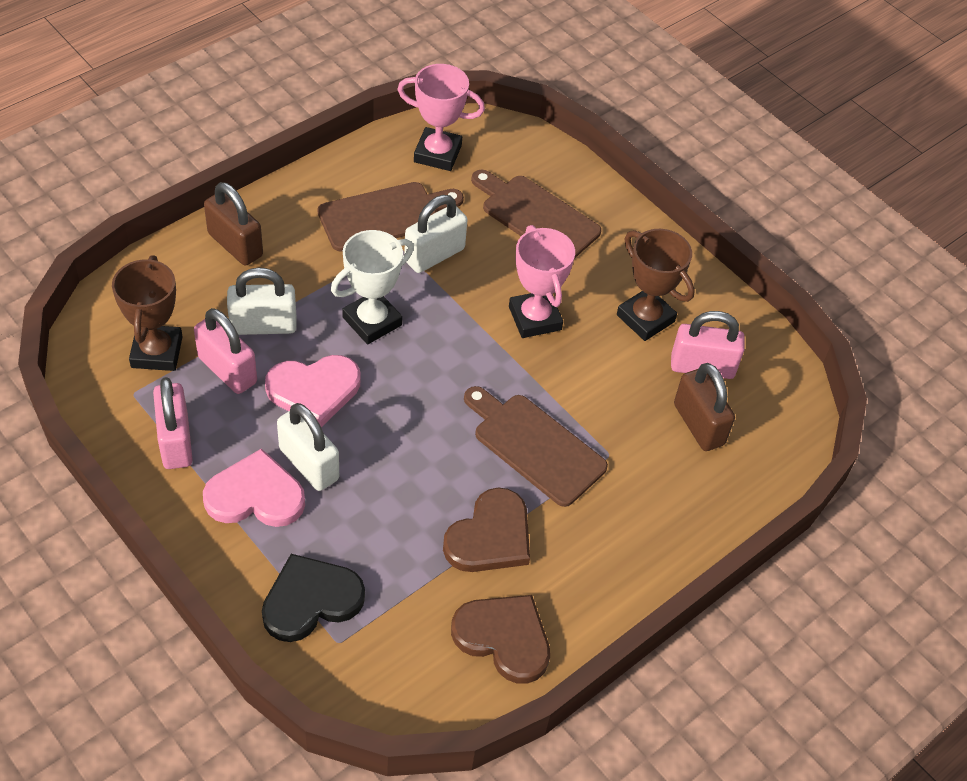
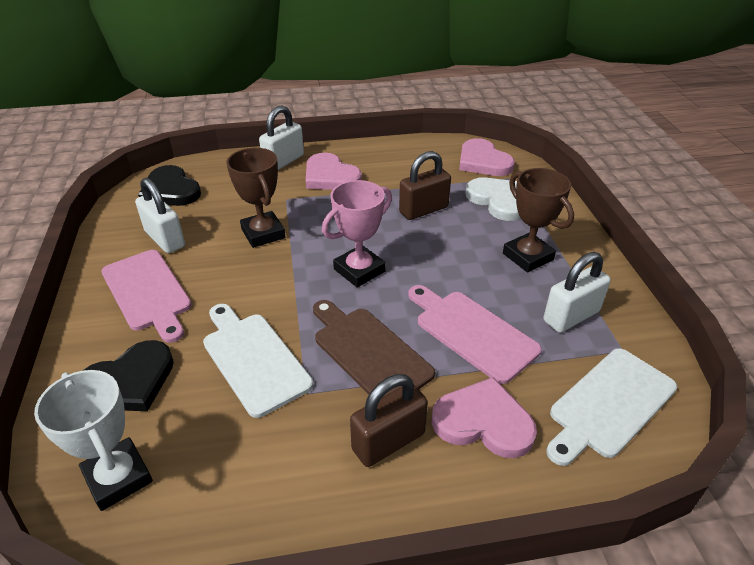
black heart: 1 -> 2
brown cutting board: 3 -> 1
brown heart: 2 -> 0
pink cutting board: 0 -> 2
pink heart: 2 -> 3
pink padlock: 3 -> 0
pink trophy: 2 -> 1
white cutting board: 0 -> 2
white heart: 0 -> 1

